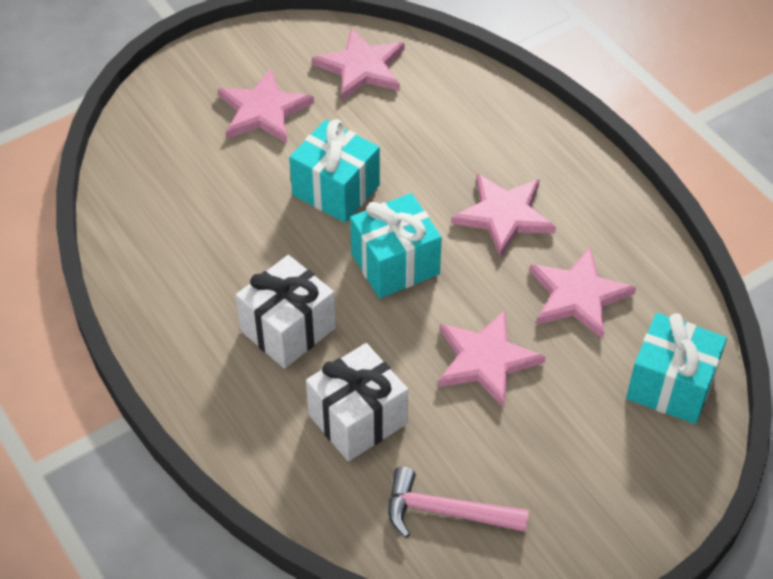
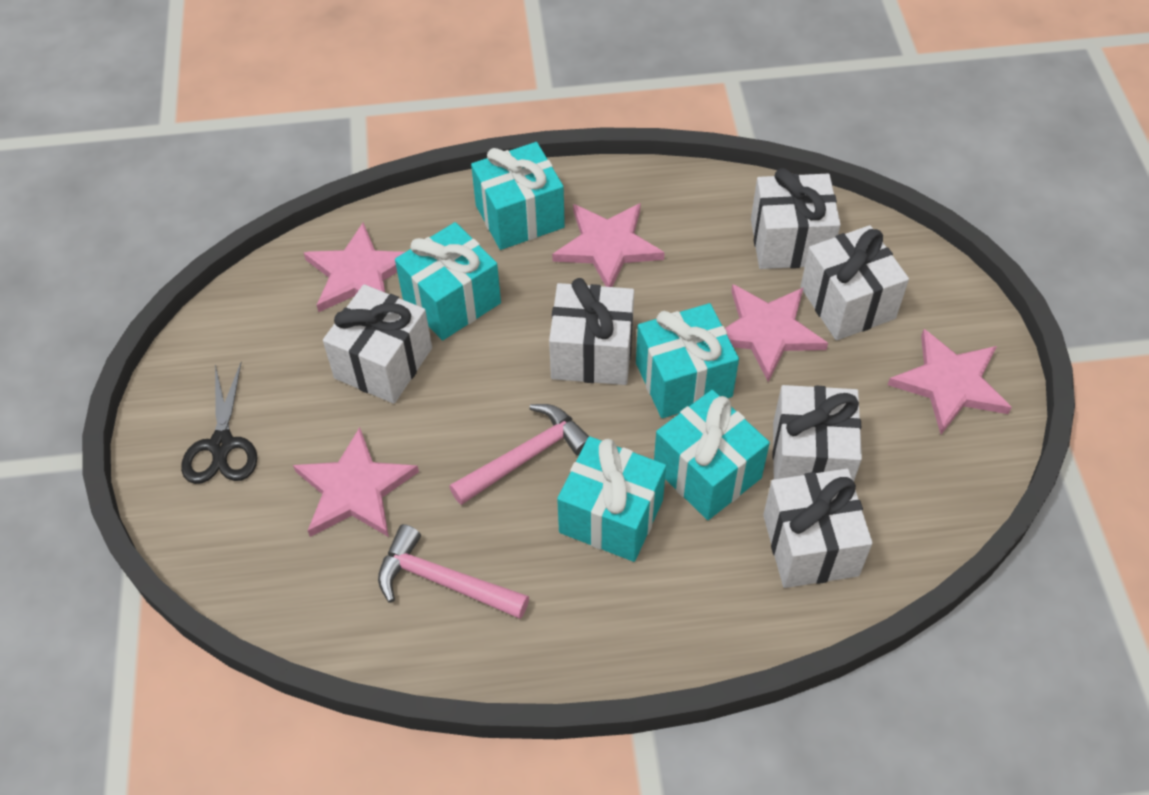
black scissors: 0 -> 1
pink hammer: 1 -> 2
turquoise gift: 3 -> 5
white gift: 2 -> 6

